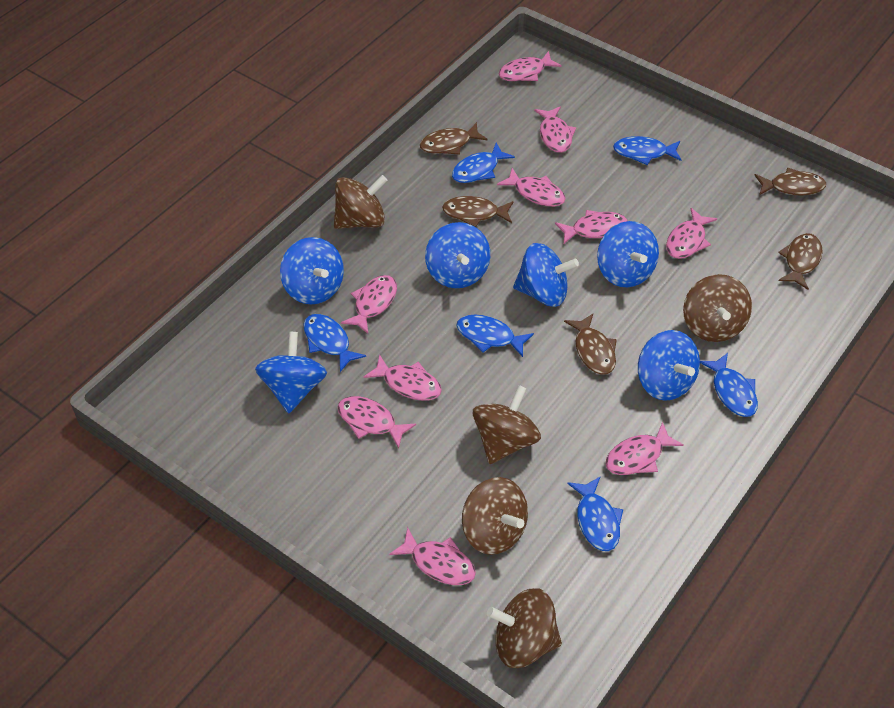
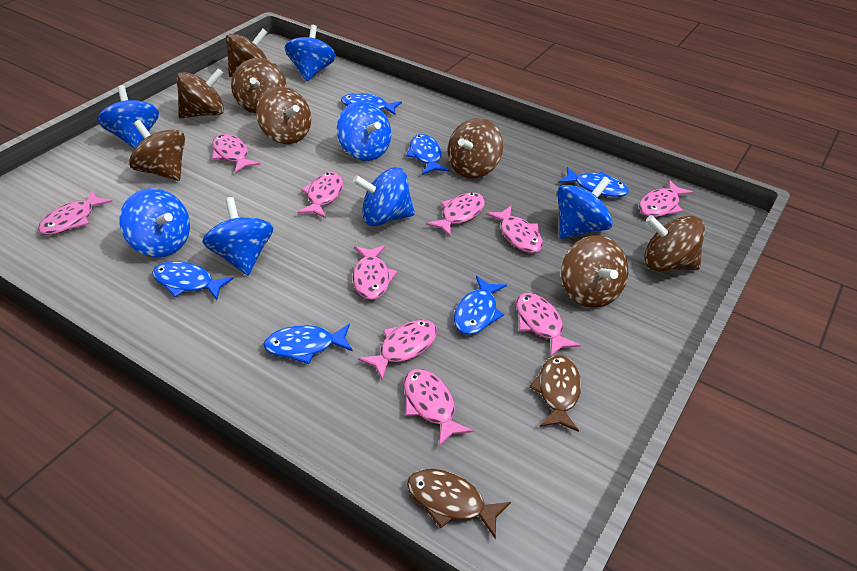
blue spinning top: 6 -> 7
brown fish: 5 -> 2
brown spinning top: 5 -> 8

